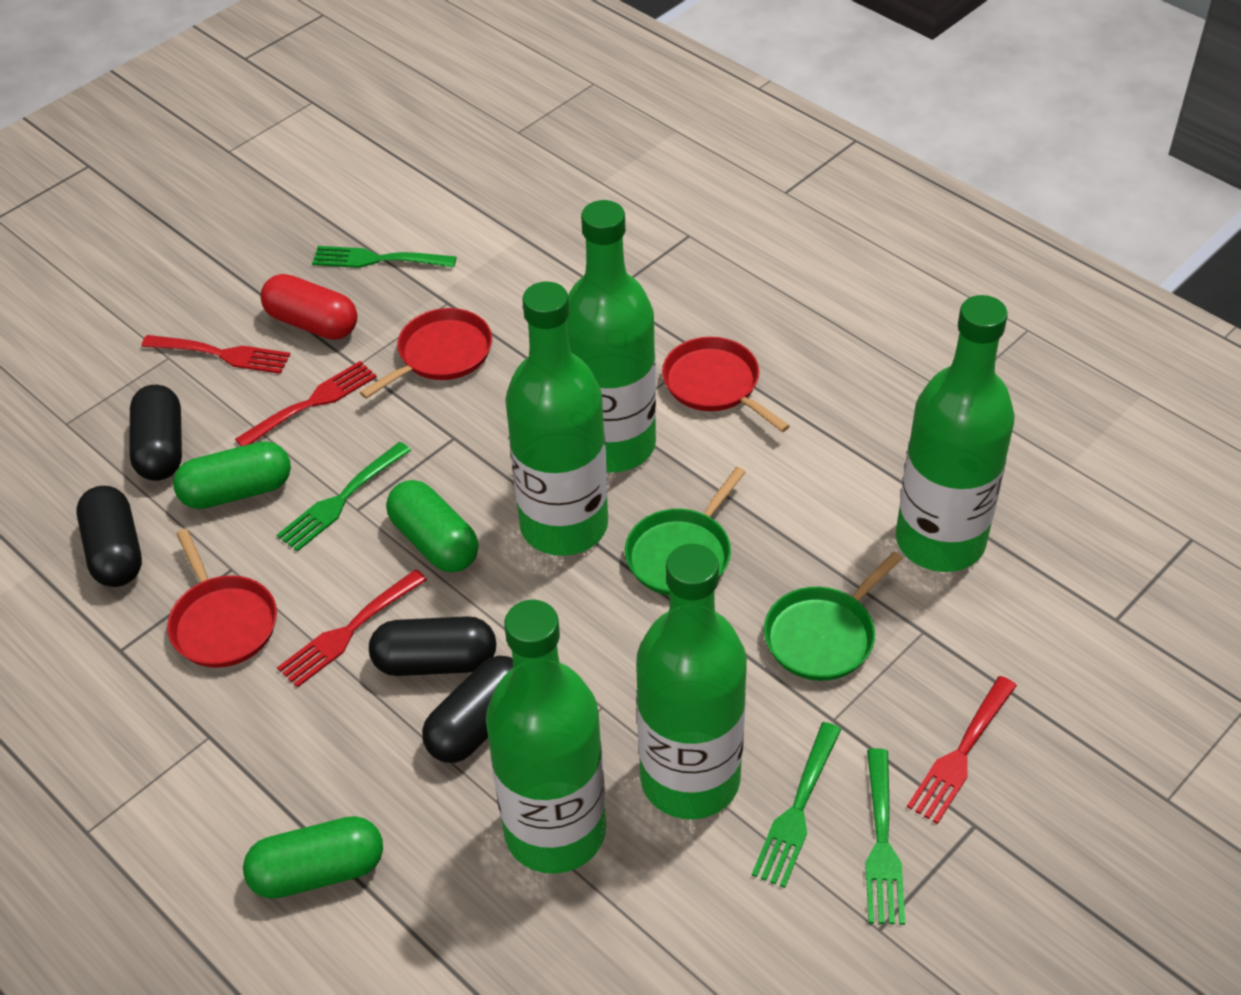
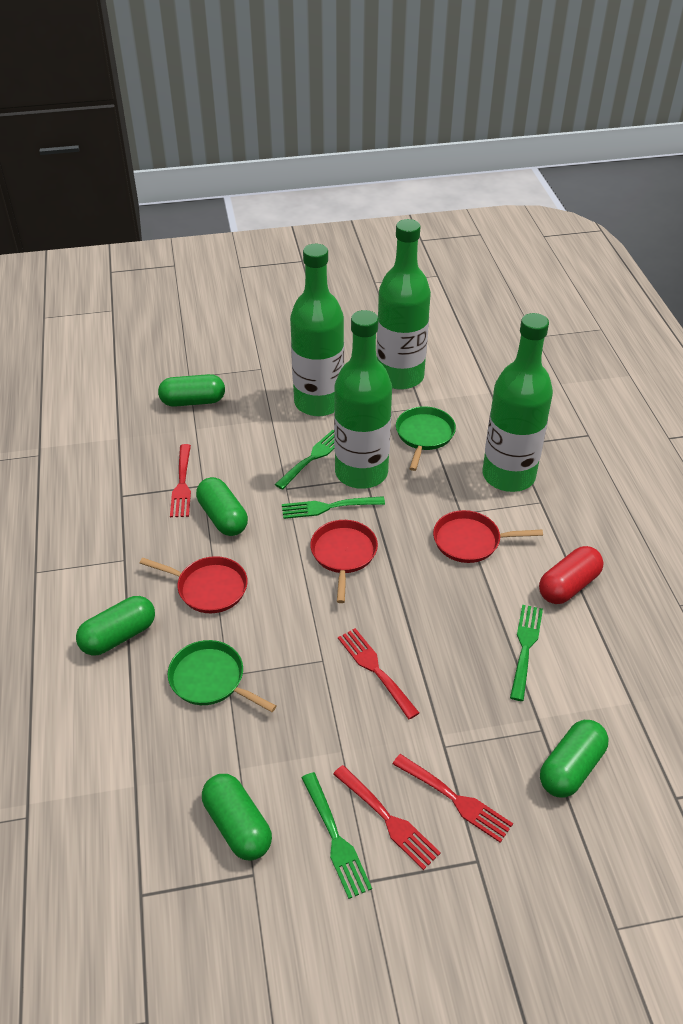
black capsule: 4 -> 0
green bottle: 5 -> 4
green capsule: 3 -> 5

